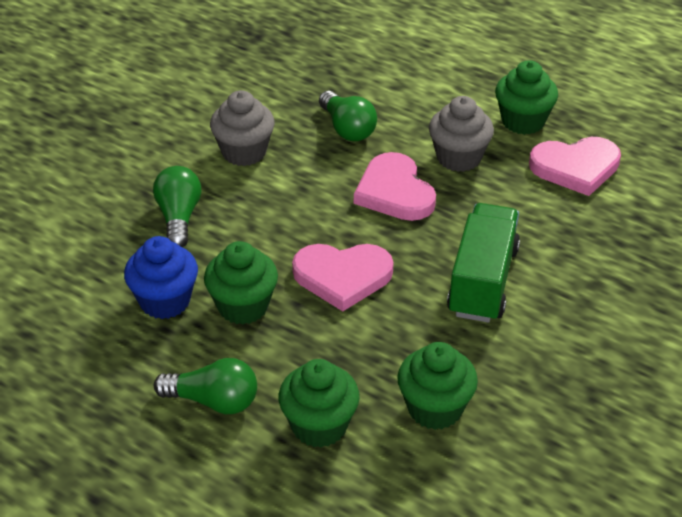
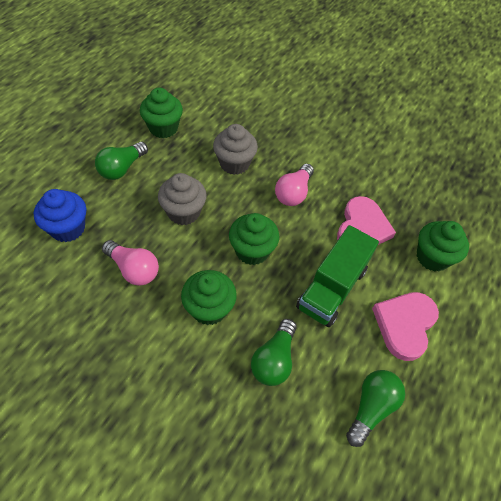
pink heart: 3 -> 2
pink light bulb: 0 -> 2

